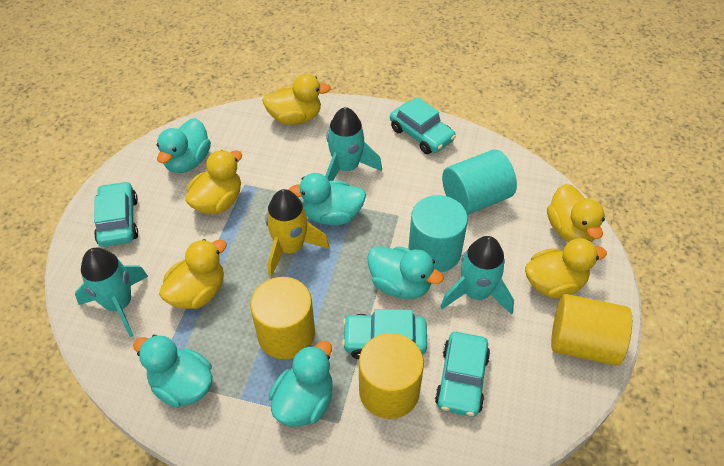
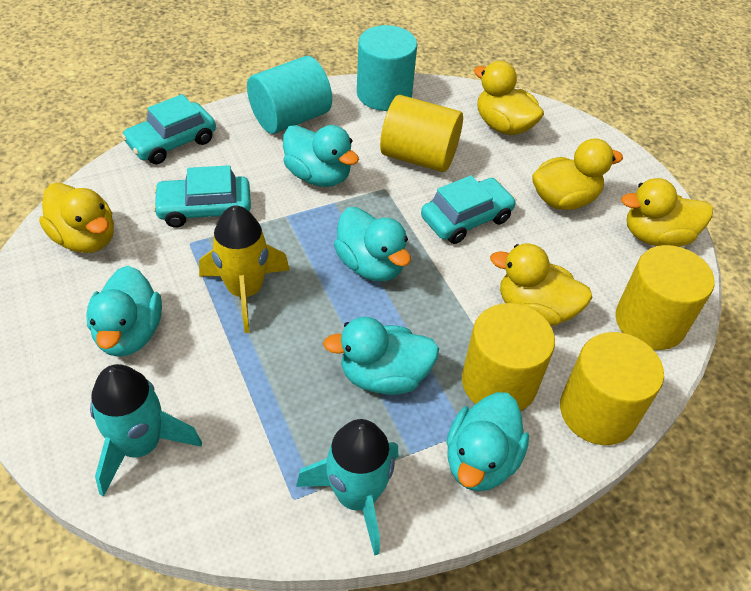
turquoise car: 4 -> 3
turquoise rocket: 3 -> 2
yellow cylinder: 3 -> 4

